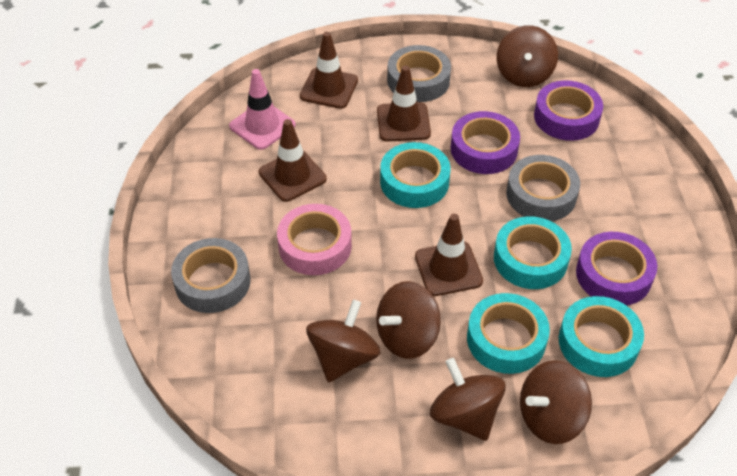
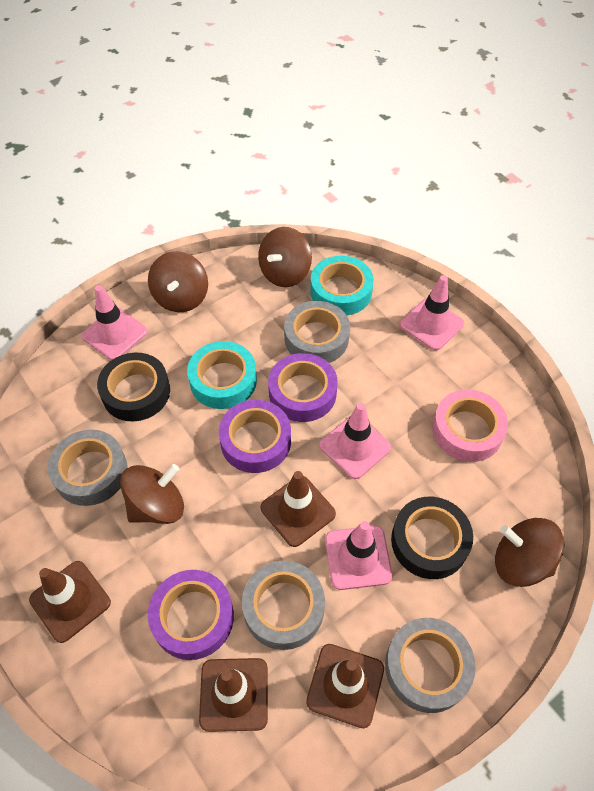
black tape: 0 -> 2
brown spinning top: 5 -> 4
grey tape: 3 -> 4
pink traffic cone: 1 -> 4
turquoise tape: 4 -> 2

